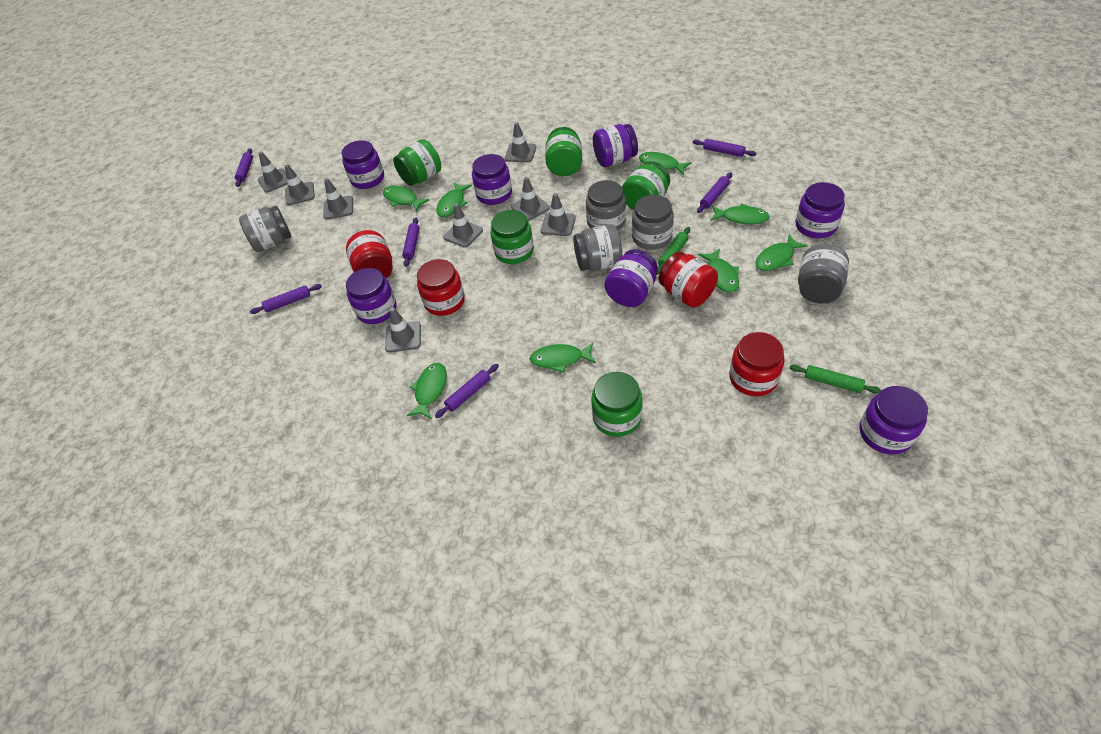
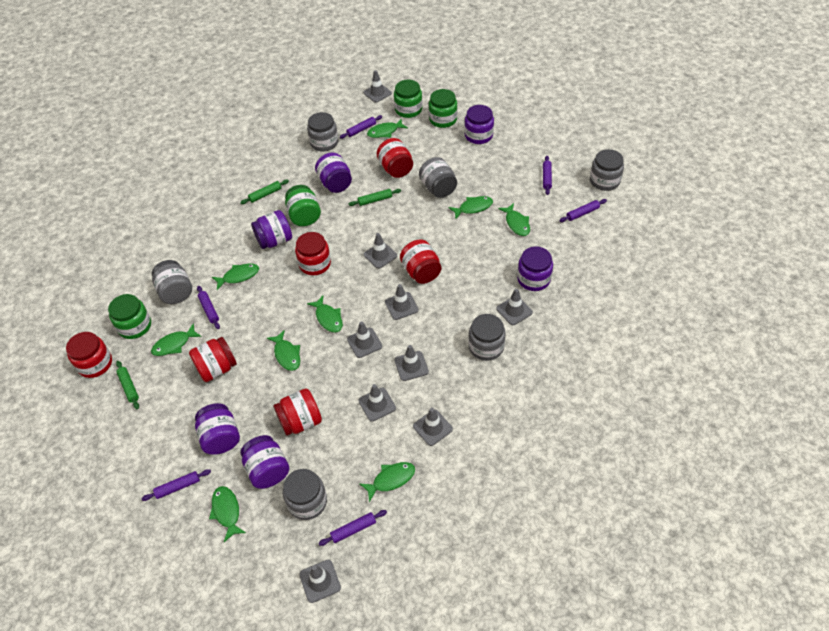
green fish: 8 -> 9
green jar: 5 -> 4
green rolling pin: 2 -> 3
grey jar: 5 -> 6
grey traffic cone: 8 -> 9
purple jar: 7 -> 6
red jar: 4 -> 6

